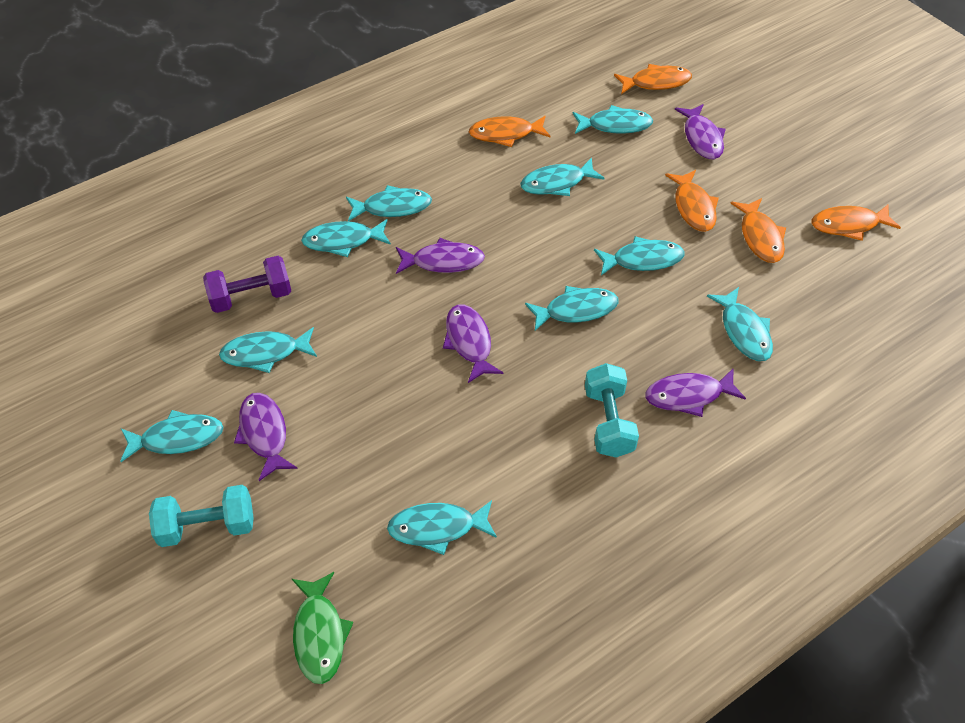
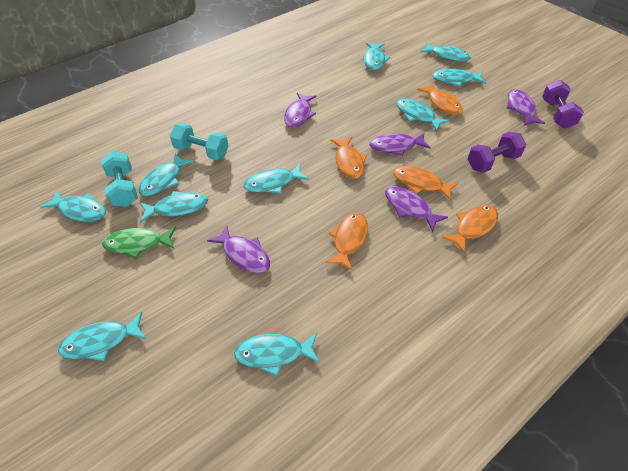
purple dumbbell: 1 -> 2

